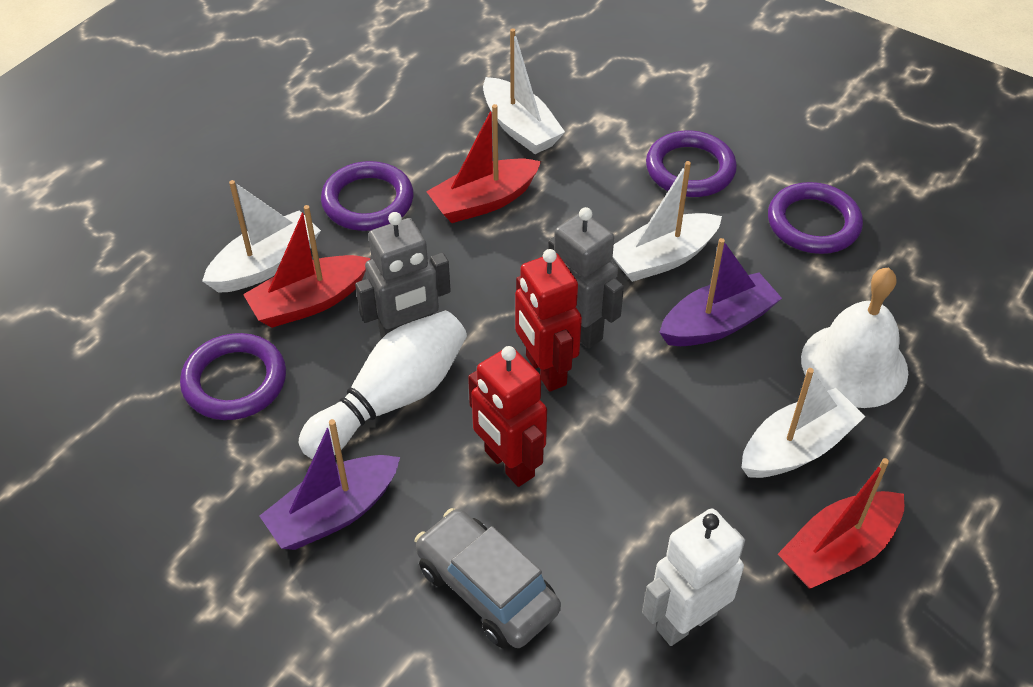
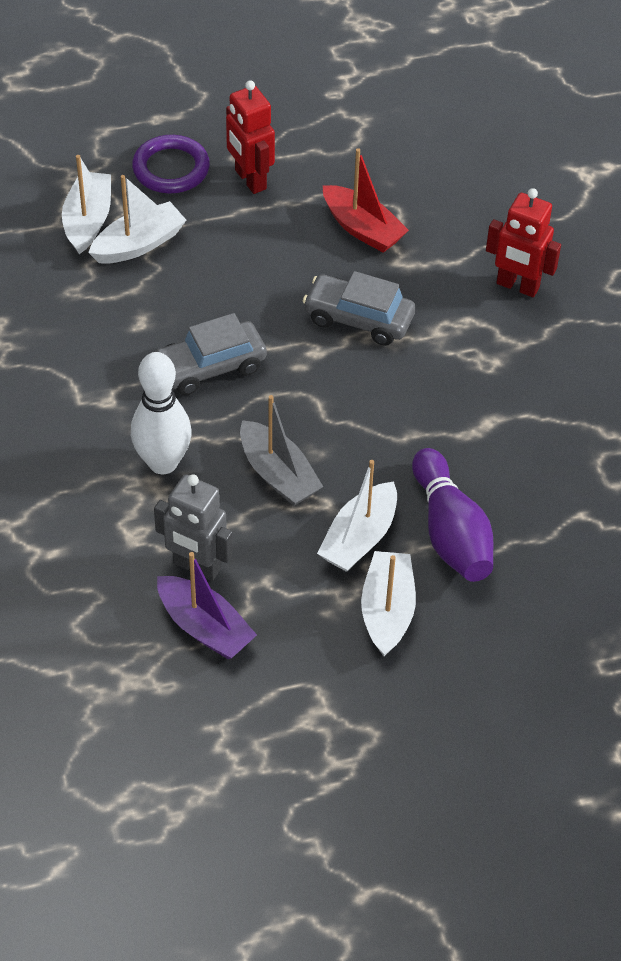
grey boat: 0 -> 1
grey car: 1 -> 2
grey robot: 2 -> 1
purple boat: 2 -> 1
purple bowling pin: 0 -> 1
purple ring: 4 -> 1
red boat: 3 -> 1
white bell: 1 -> 0
white robot: 1 -> 0

